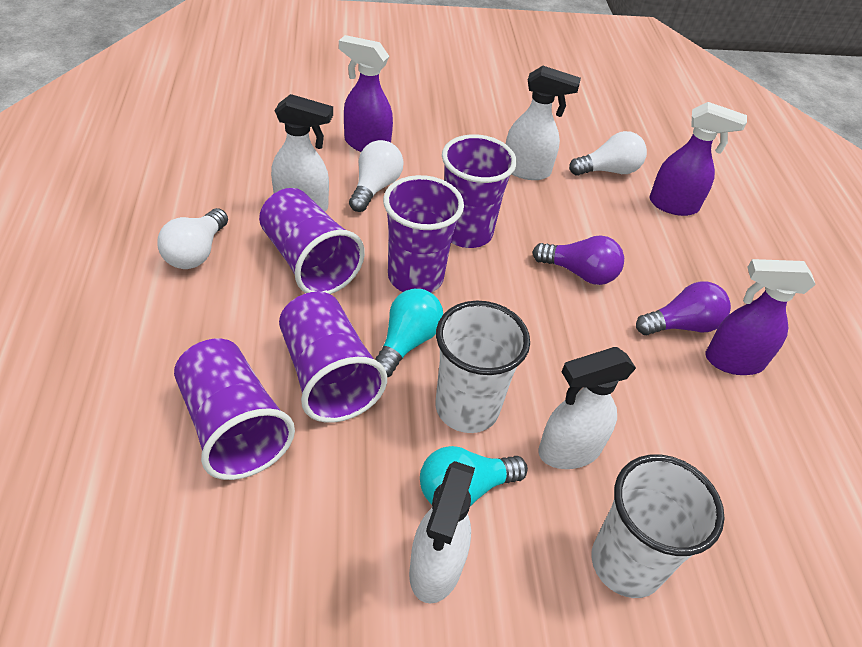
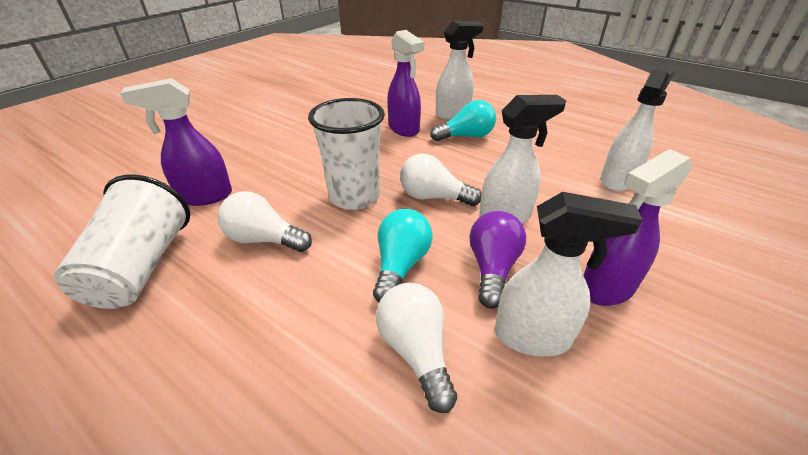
purple cup: 5 -> 0
purple light bulb: 2 -> 1

